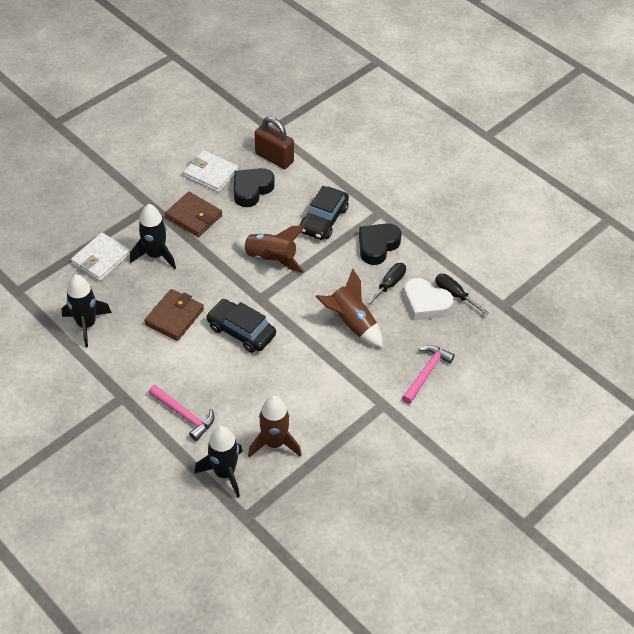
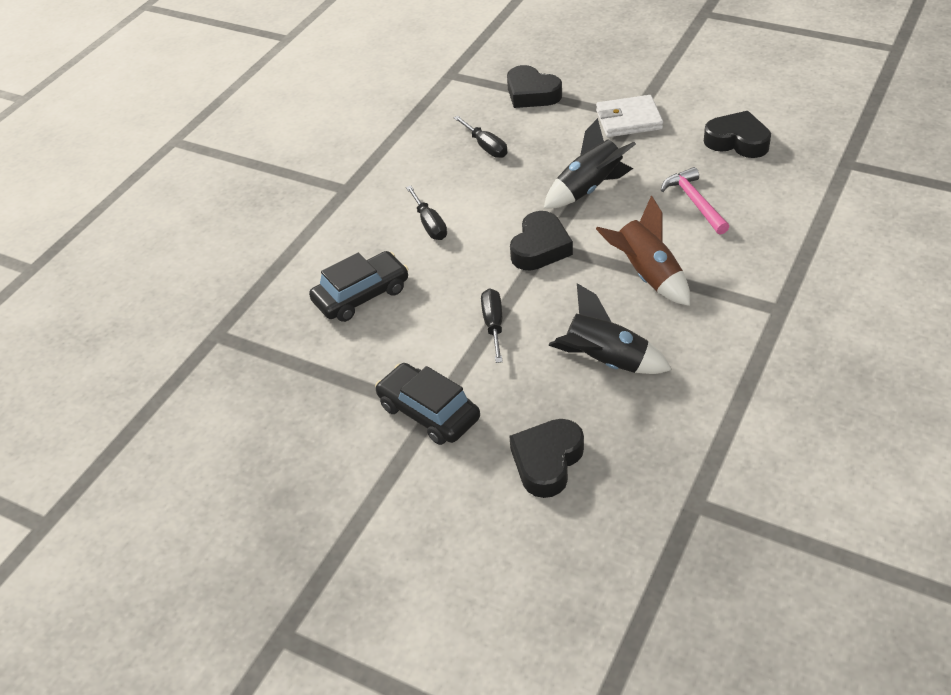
black heart: 2 -> 4
black rocket: 3 -> 2
black screwdriver: 2 -> 3
brown padlock: 1 -> 0
brown rocket: 3 -> 1
brown wallet: 2 -> 0
pink hammer: 2 -> 1
white heart: 1 -> 0
white wallet: 2 -> 1

